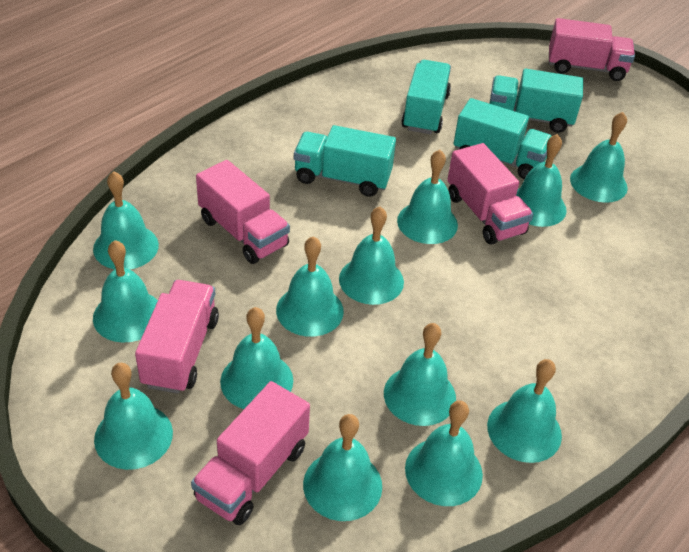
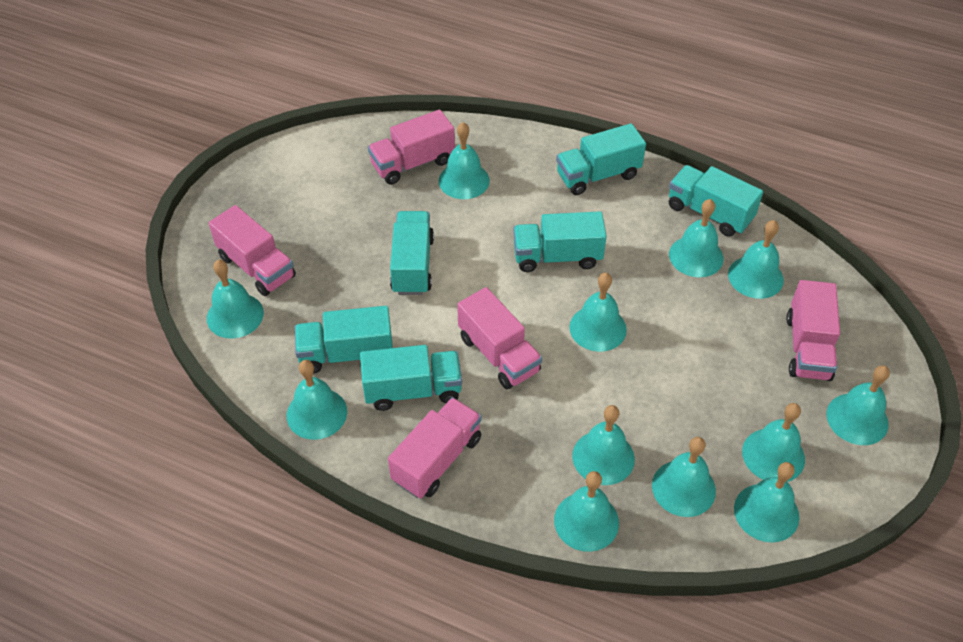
turquoise bell: 13 -> 12
turquoise truck: 4 -> 6

